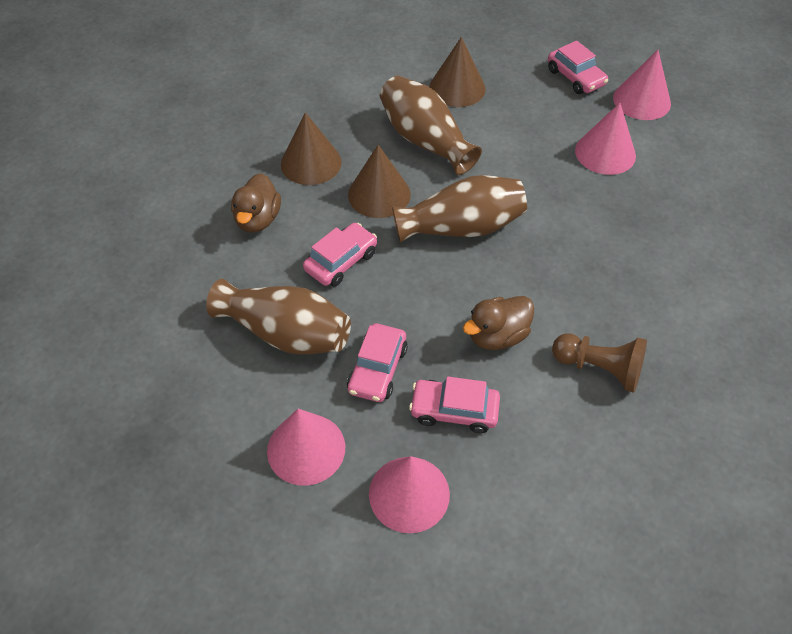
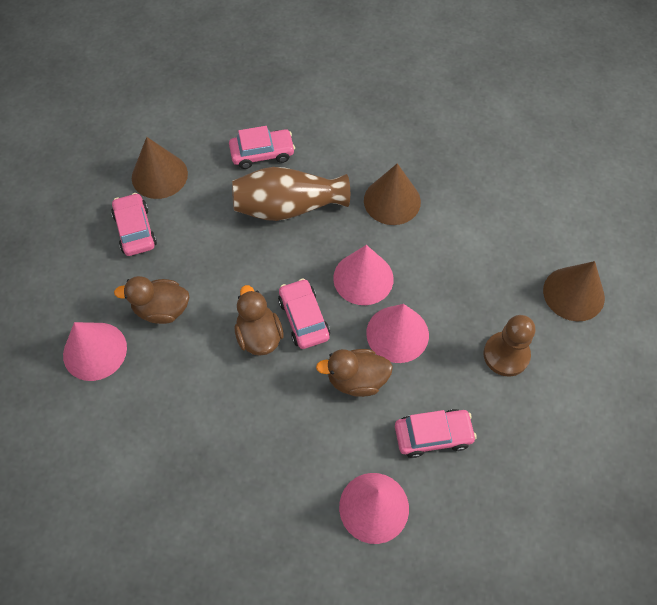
brown duck: 2 -> 3
brown vase: 3 -> 1

